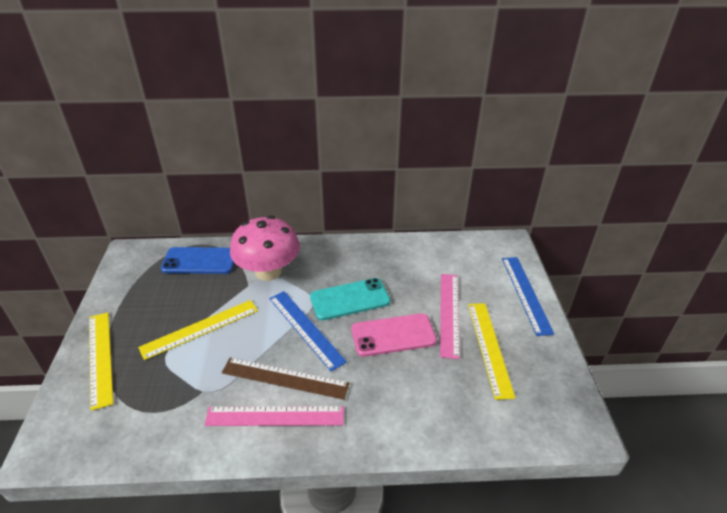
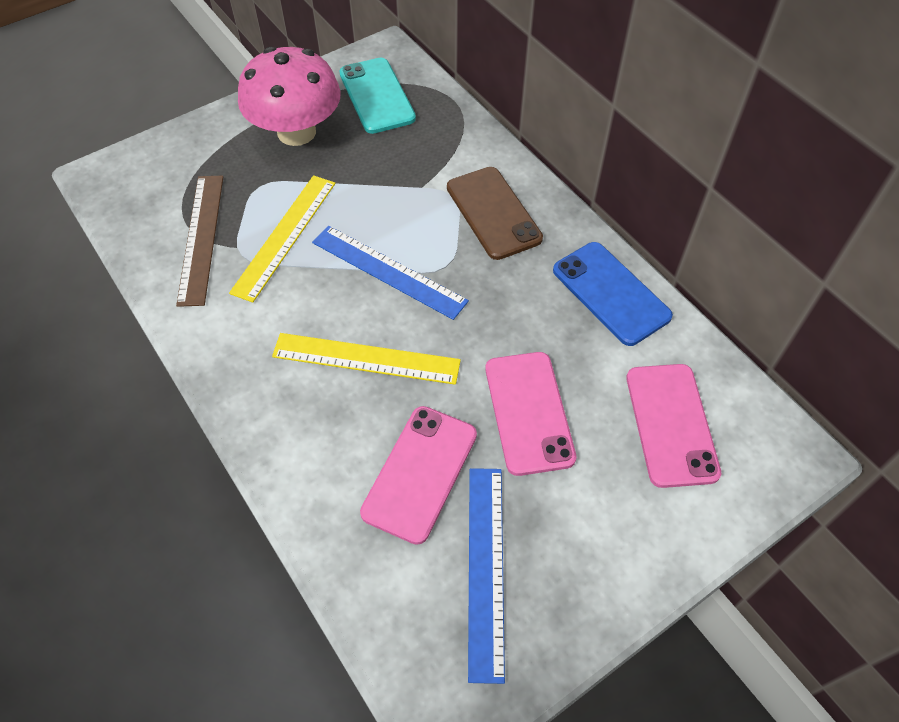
brown phone: 0 -> 1
pink phone: 1 -> 3
pink ruler: 2 -> 0
yellow ruler: 3 -> 2

